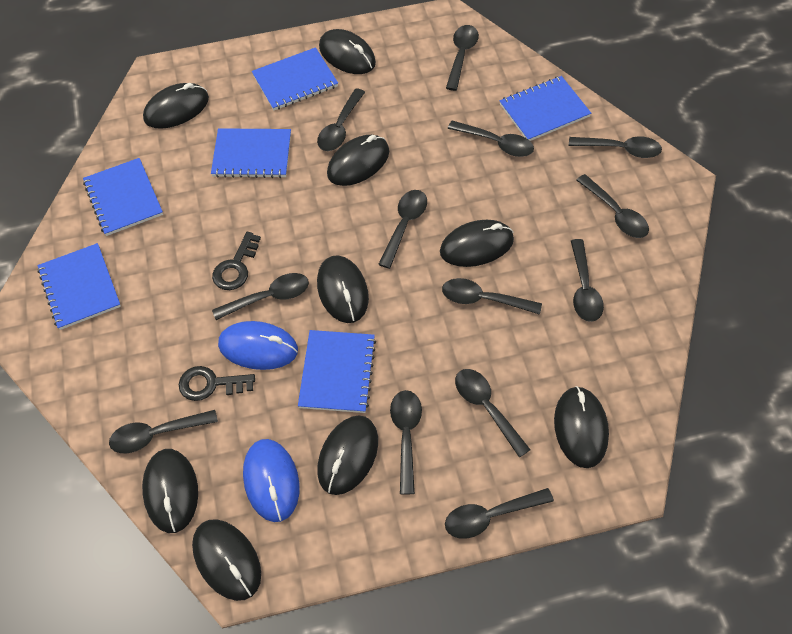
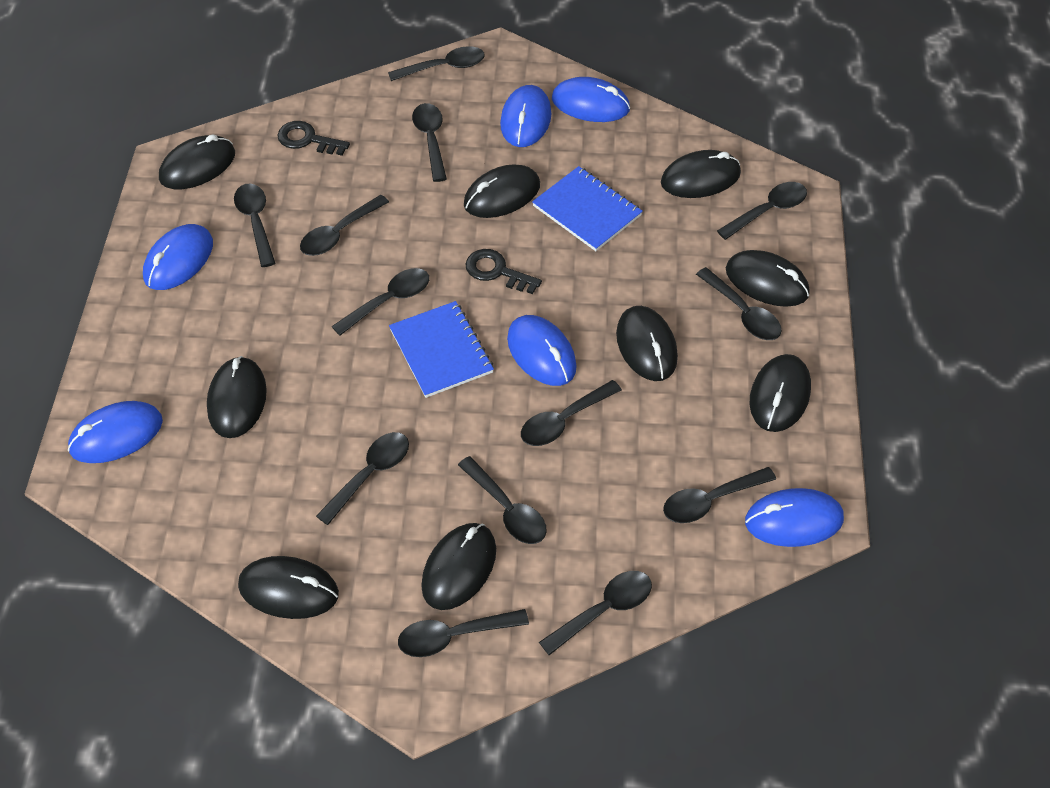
blue mouse: 2 -> 6
blue notebook: 6 -> 2

